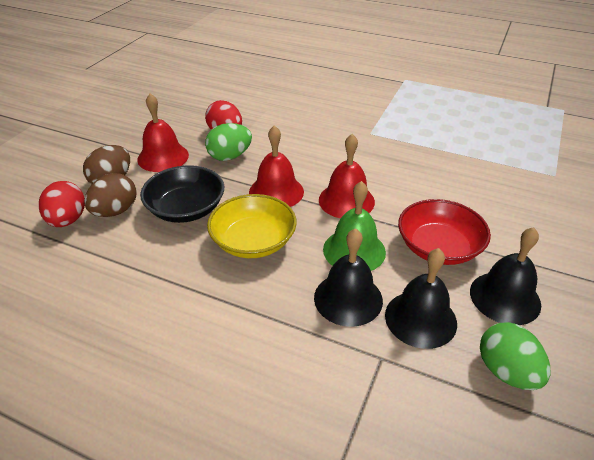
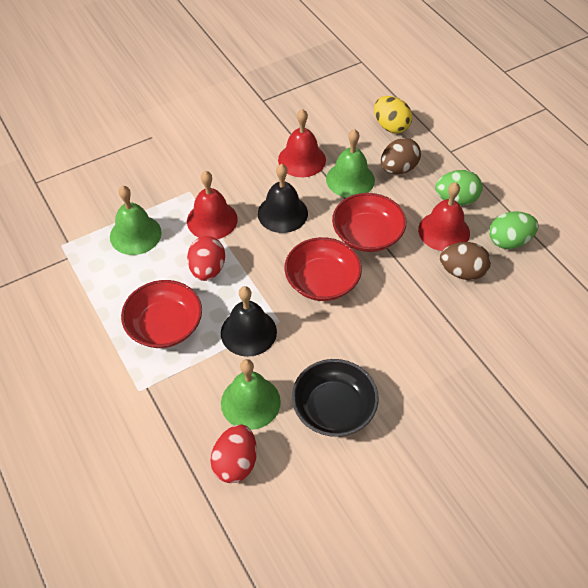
black bell: 3 -> 2
green bell: 1 -> 3
red bowl: 1 -> 3
yellow bowl: 1 -> 0
yellow egg: 0 -> 1

